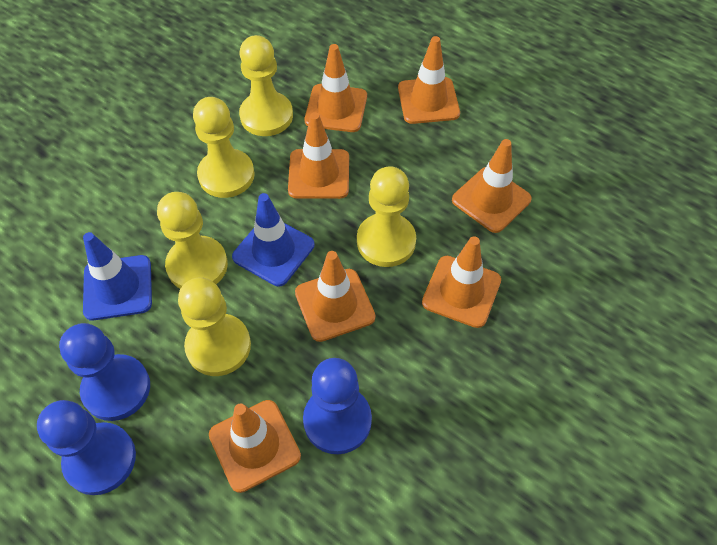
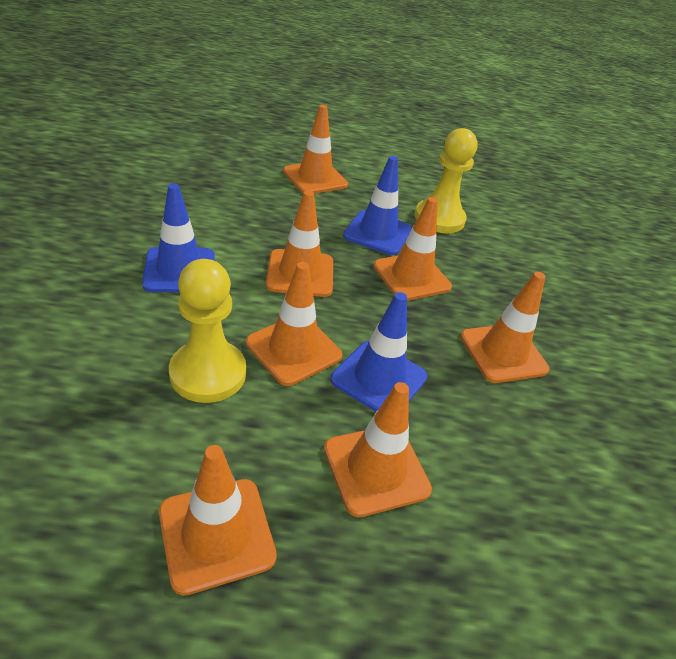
blue pawn: 3 -> 0
blue traffic cone: 2 -> 3
yellow pawn: 5 -> 2

